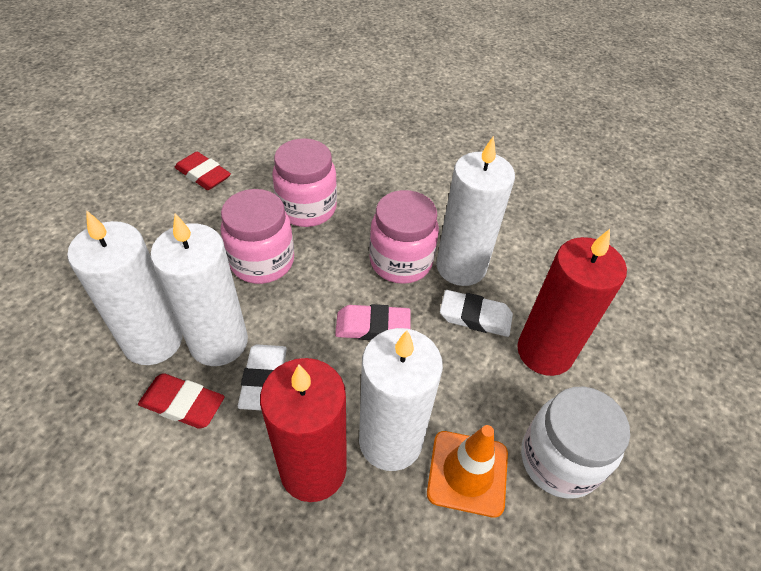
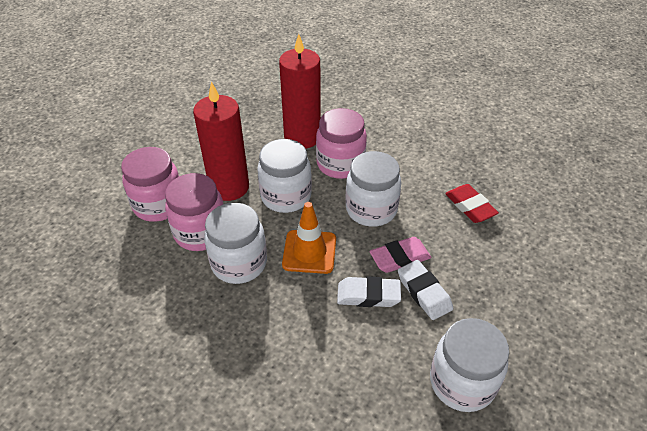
red eraser: 2 -> 1
white candle: 4 -> 0
white jar: 1 -> 4

